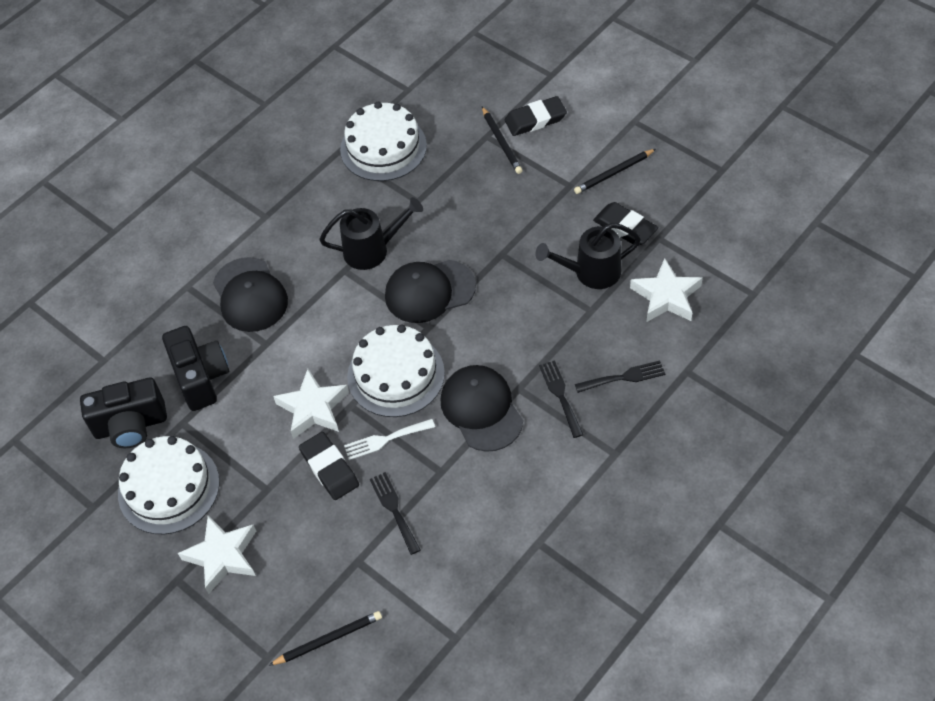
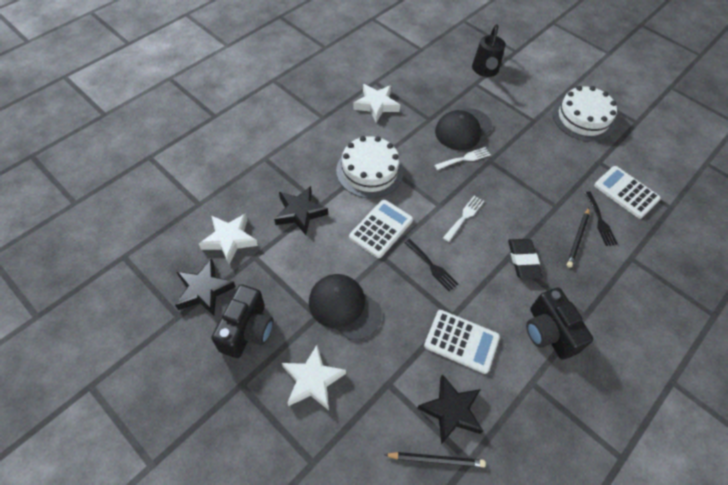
black cap: 3 -> 2
black eraser: 3 -> 1
black fork: 3 -> 2
black pencil: 3 -> 2
black star: 0 -> 3
black watering can: 2 -> 1
white cake: 3 -> 2
white calculator: 0 -> 3
white fork: 1 -> 2

